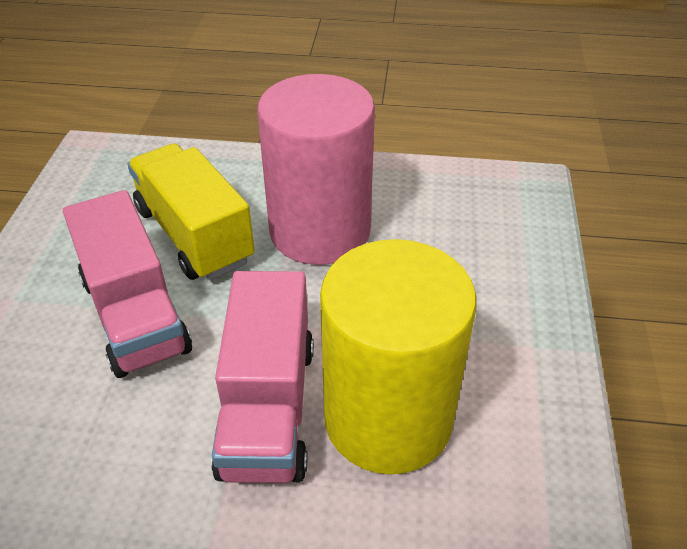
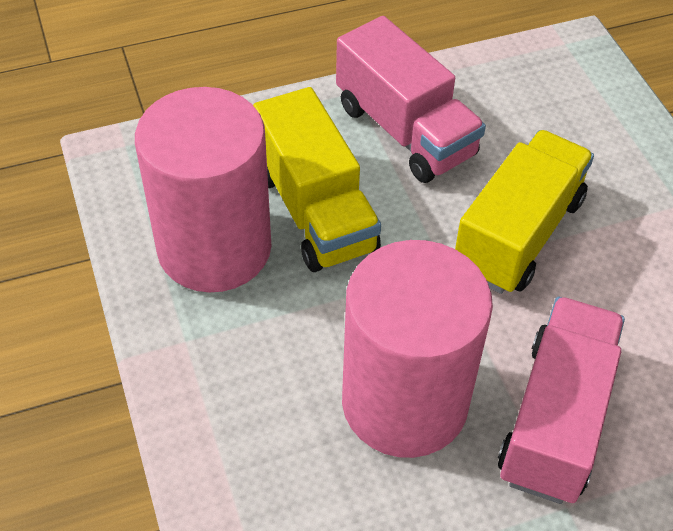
pink cylinder: 1 -> 2
yellow cylinder: 1 -> 0
yellow truck: 1 -> 2

